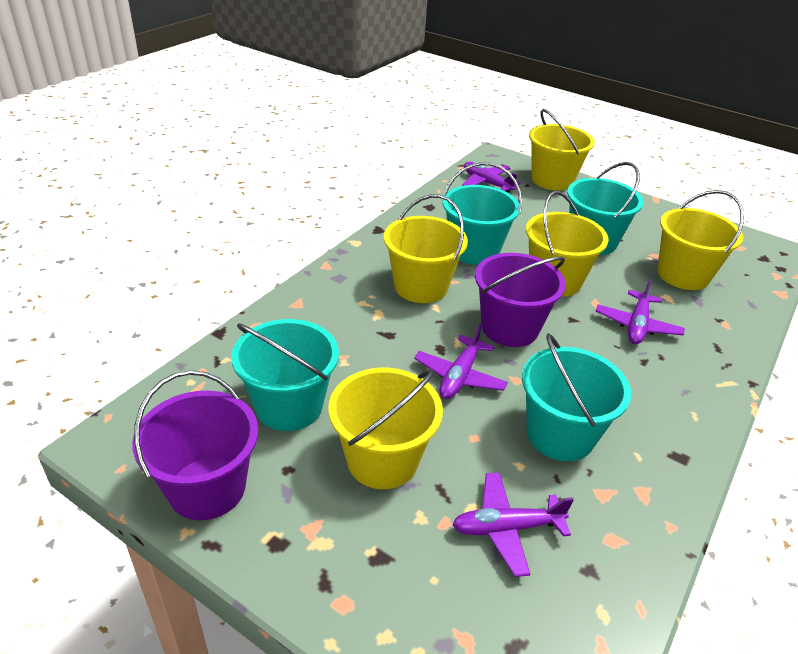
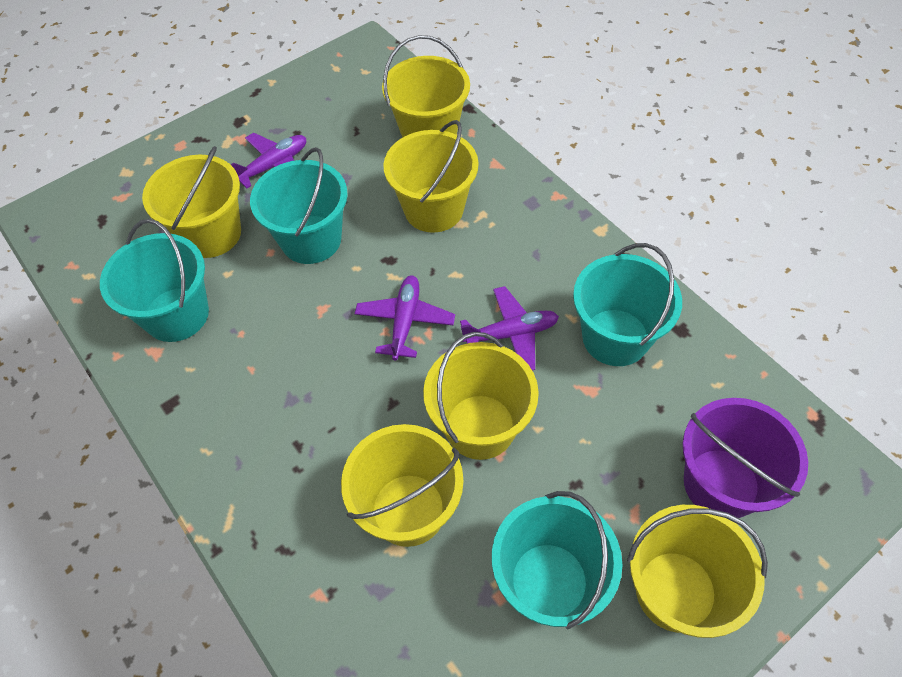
purple bucket: 2 -> 1
purple plane: 4 -> 3
yellow bucket: 5 -> 6

